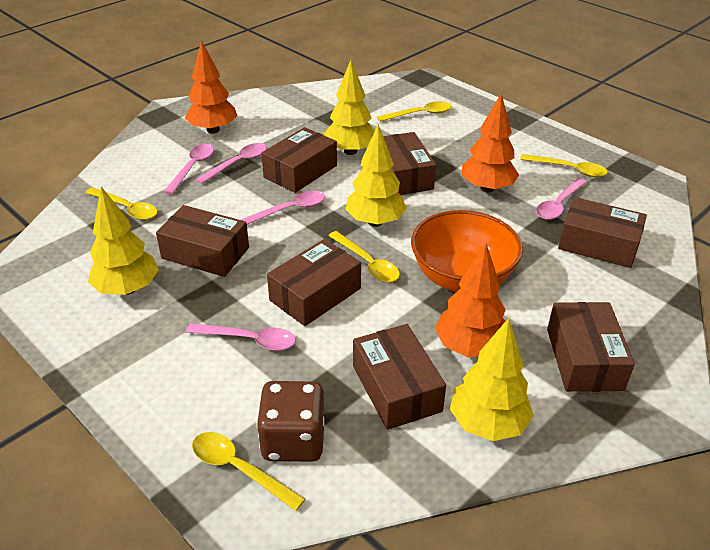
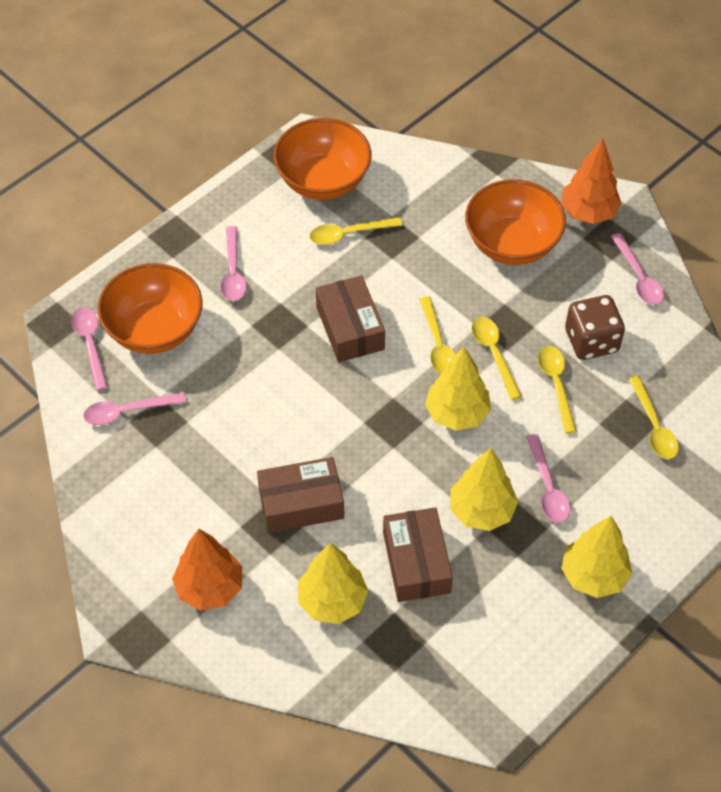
brown box: 7 -> 3
orange bowl: 1 -> 3
orange tree: 3 -> 2

